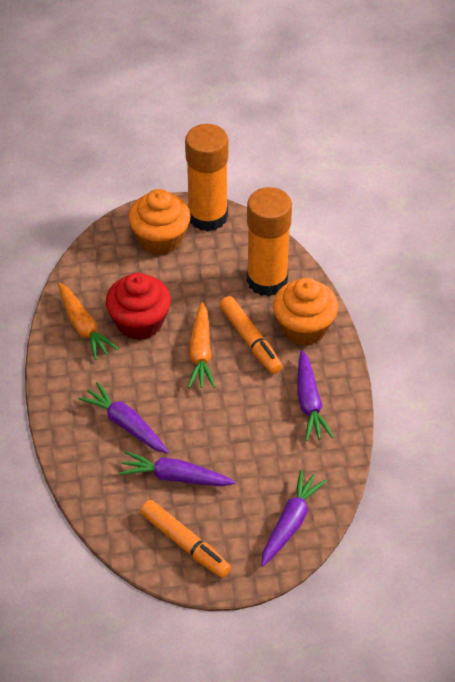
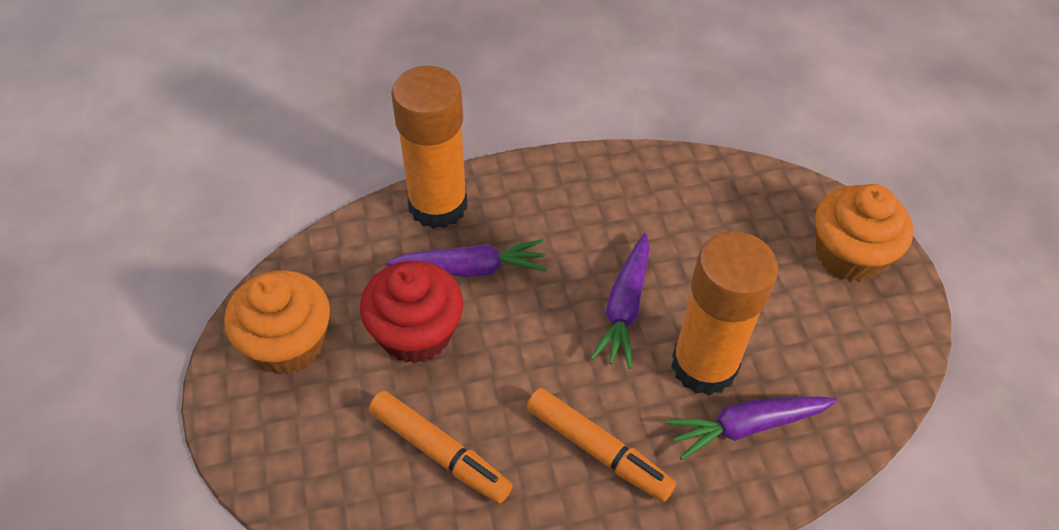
orange carrot: 2 -> 0
purple carrot: 4 -> 3

